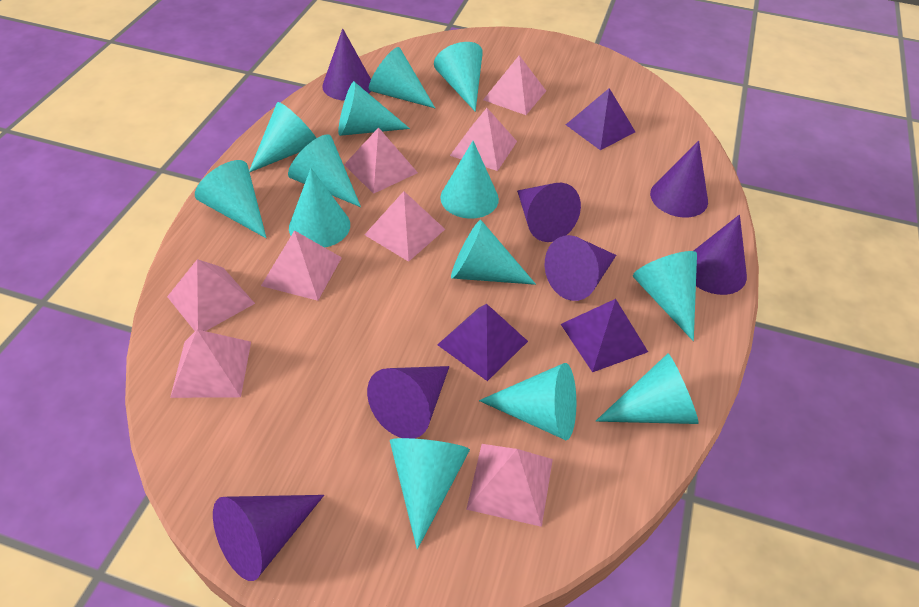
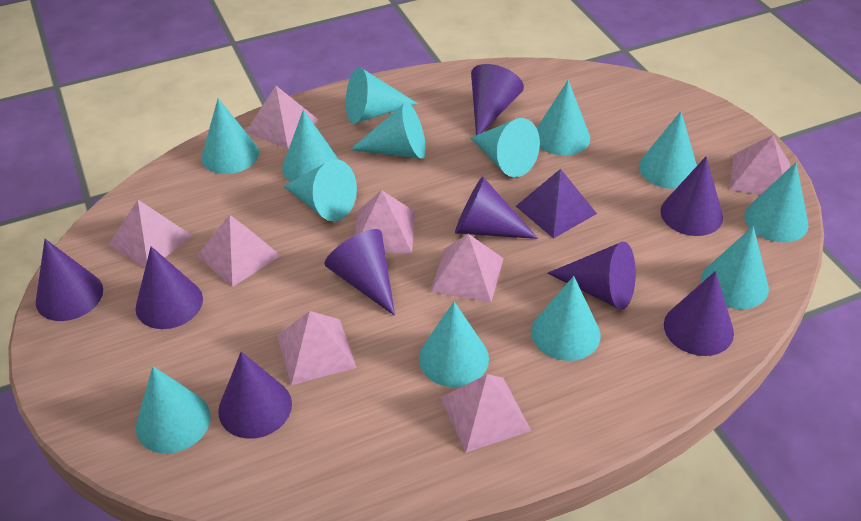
purple cone: 7 -> 9
purple pyramid: 3 -> 1

